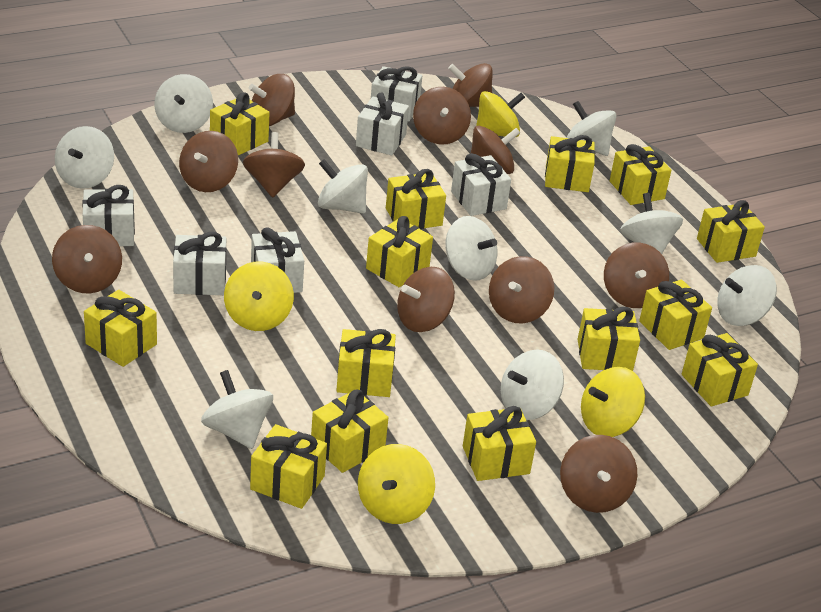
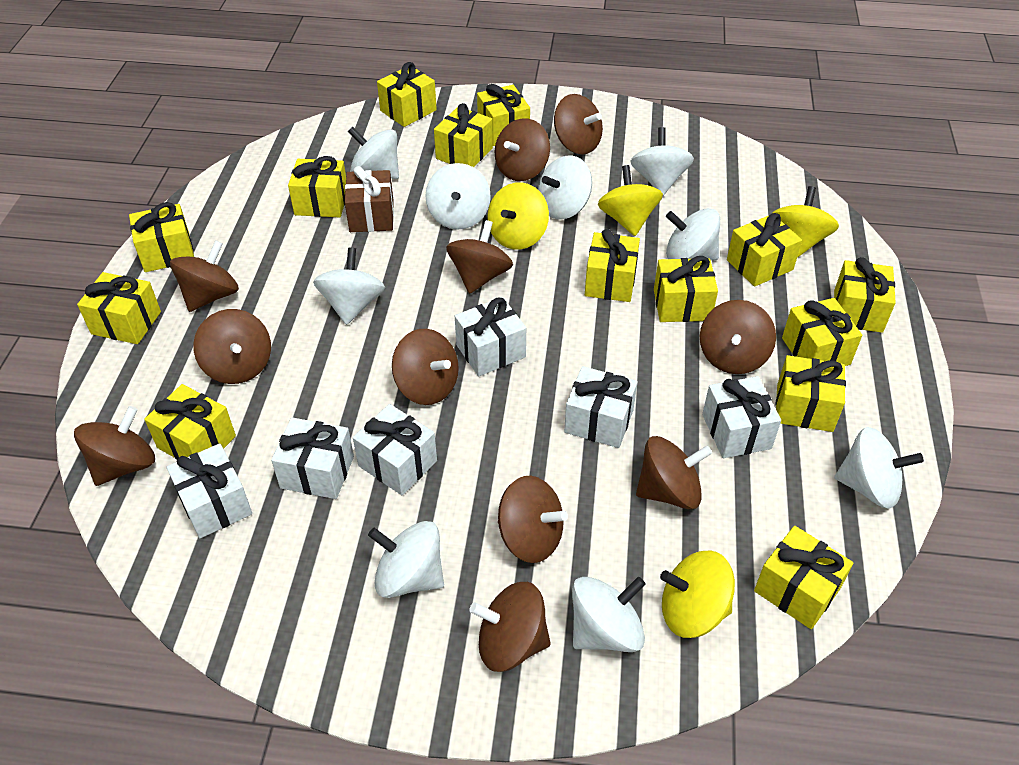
brown gift: 0 -> 1

